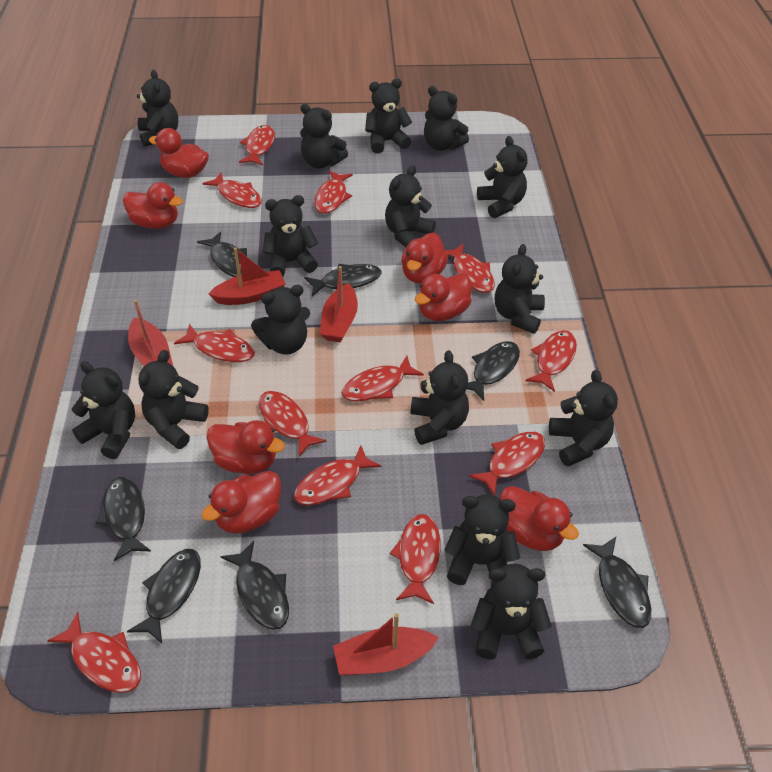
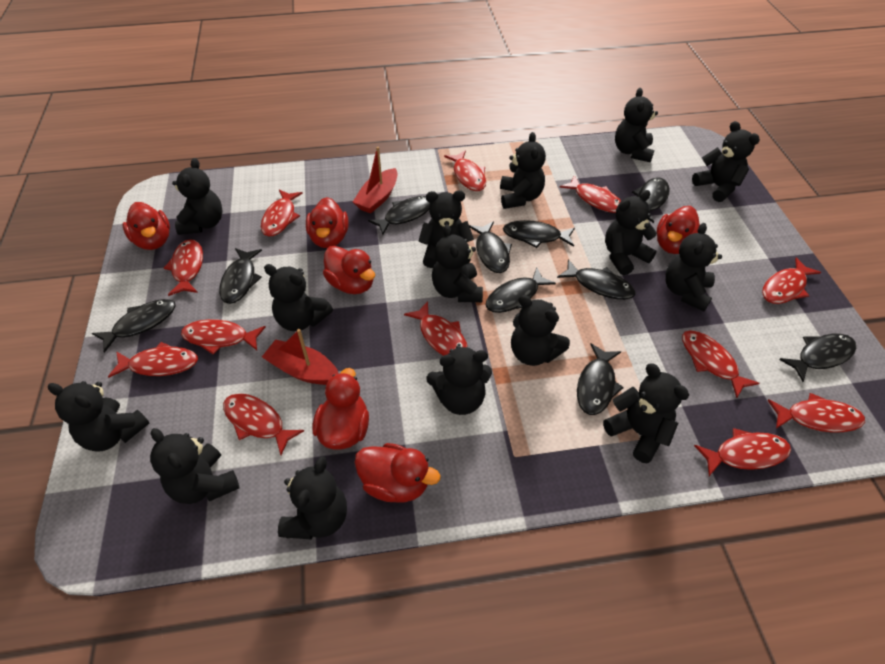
black fish: 7 -> 10
red boat: 4 -> 2
red duck: 7 -> 6

